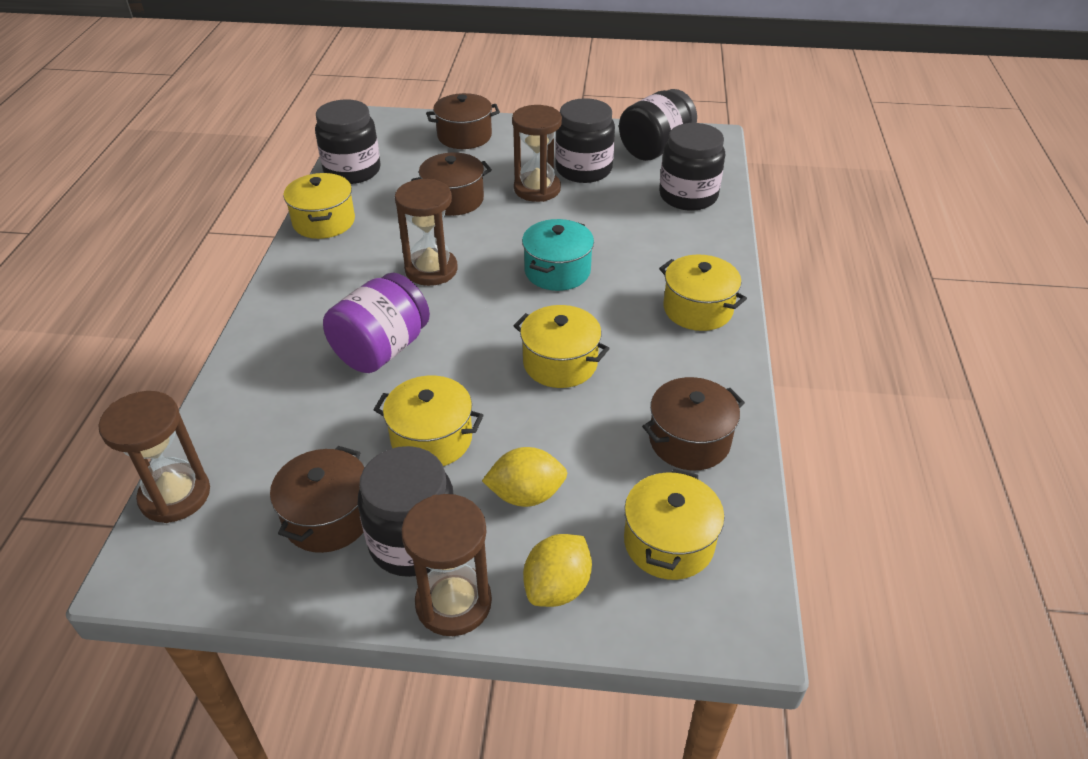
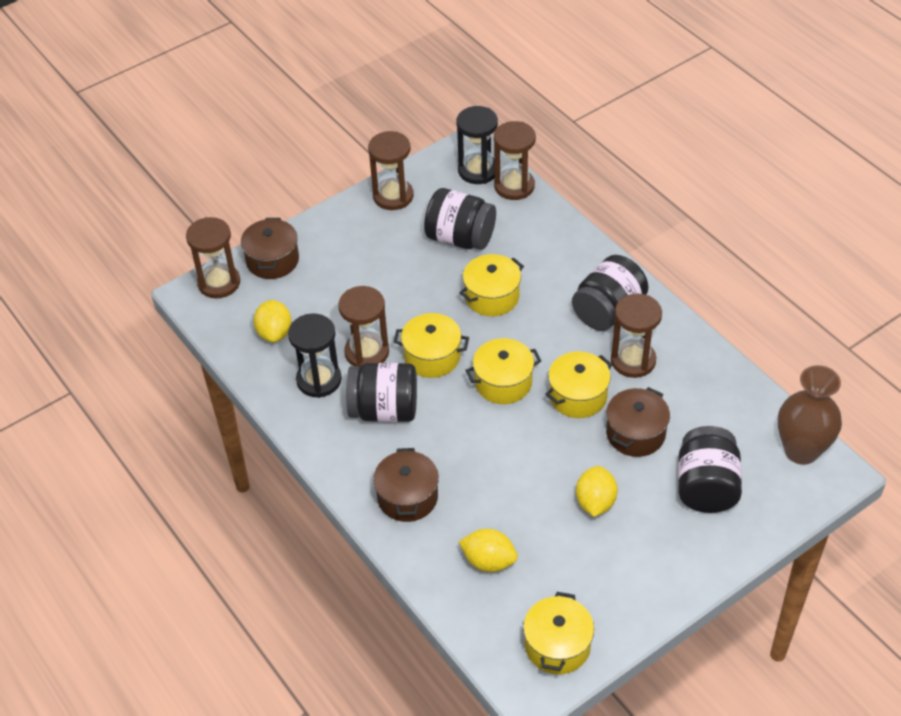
black hourglass: 0 -> 2
black jar: 5 -> 4
brown hourglass: 4 -> 5
brown pot: 4 -> 3
brown vase: 0 -> 1
purple jar: 1 -> 0
turquoise pot: 1 -> 0
yellow lemon: 2 -> 3

